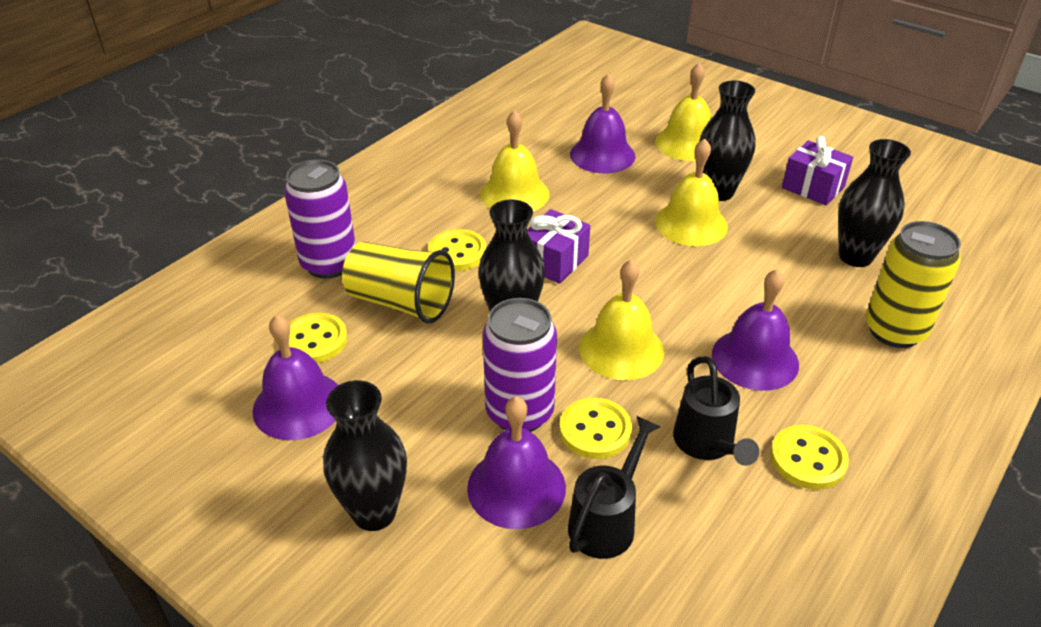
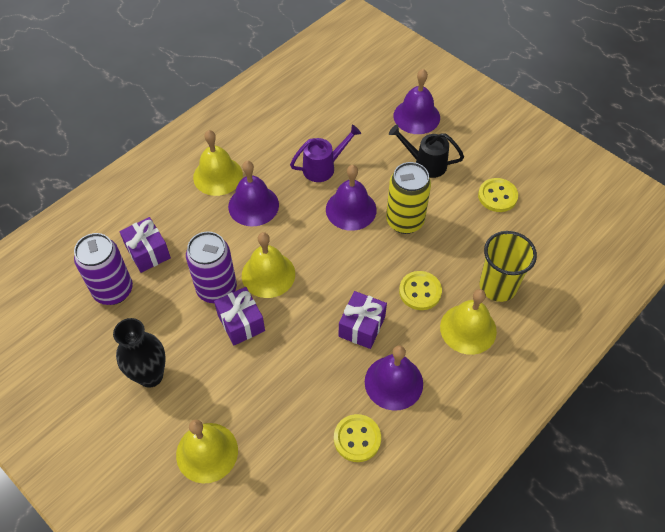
black vase: 4 -> 1
black watering can: 2 -> 1
purple gift: 2 -> 3
purple watering can: 0 -> 1
yellow button: 4 -> 3

